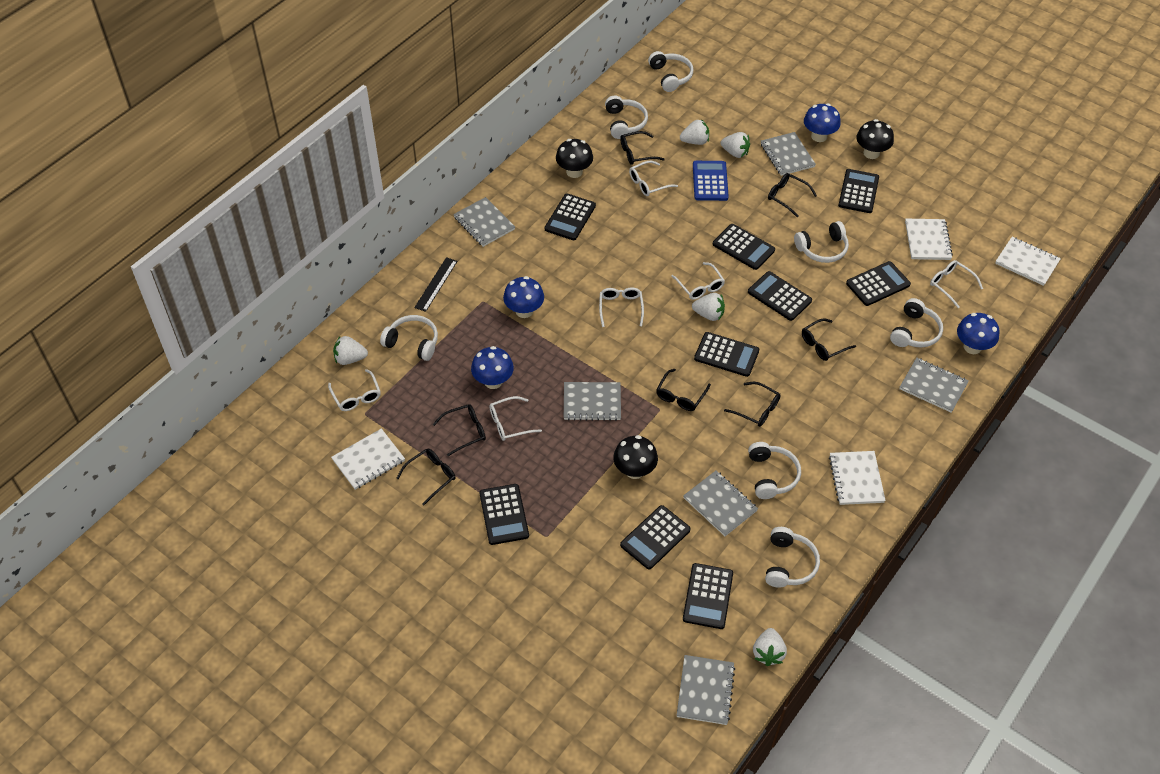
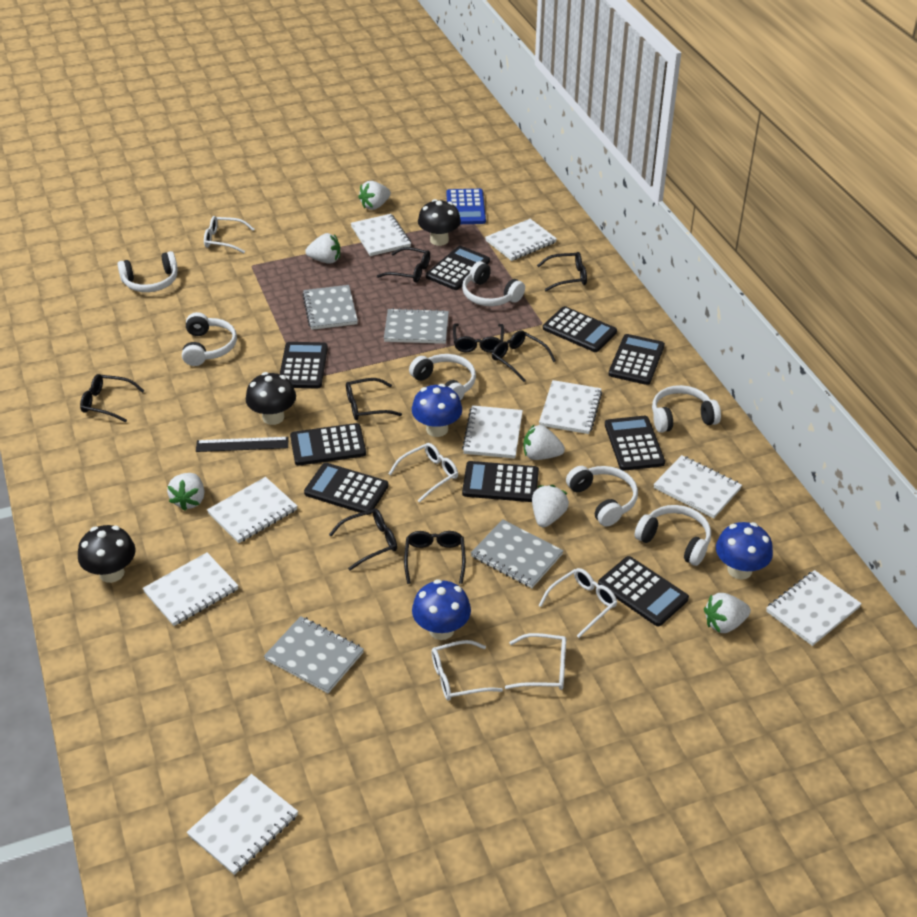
black glasses: 7 -> 8
blue mushroom: 4 -> 3
grey notebook: 6 -> 4
white glasses: 6 -> 5
white notebook: 4 -> 9
white strawberry: 5 -> 6

